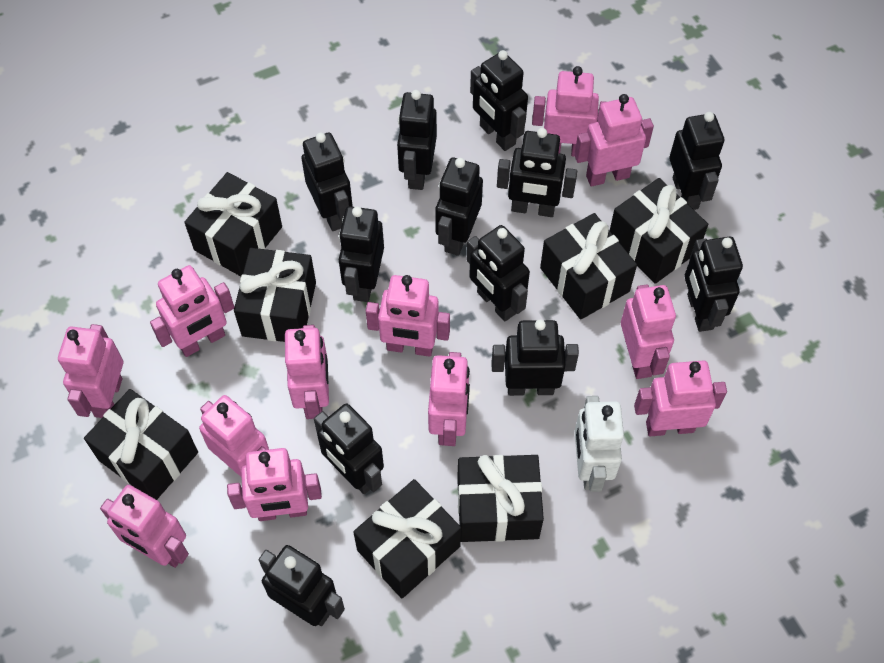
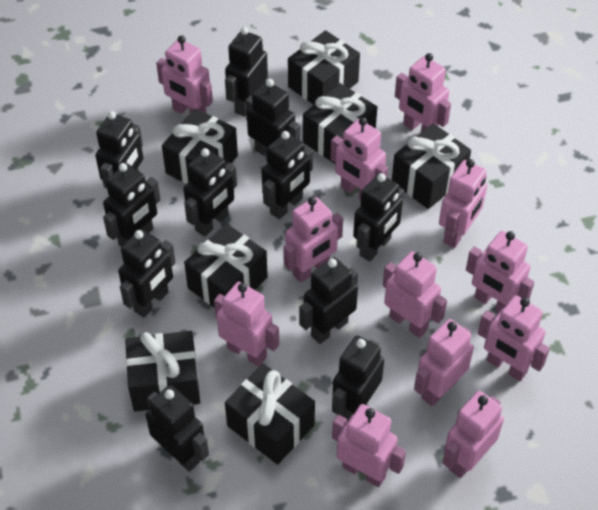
black robot: 12 -> 11
white robot: 1 -> 0

